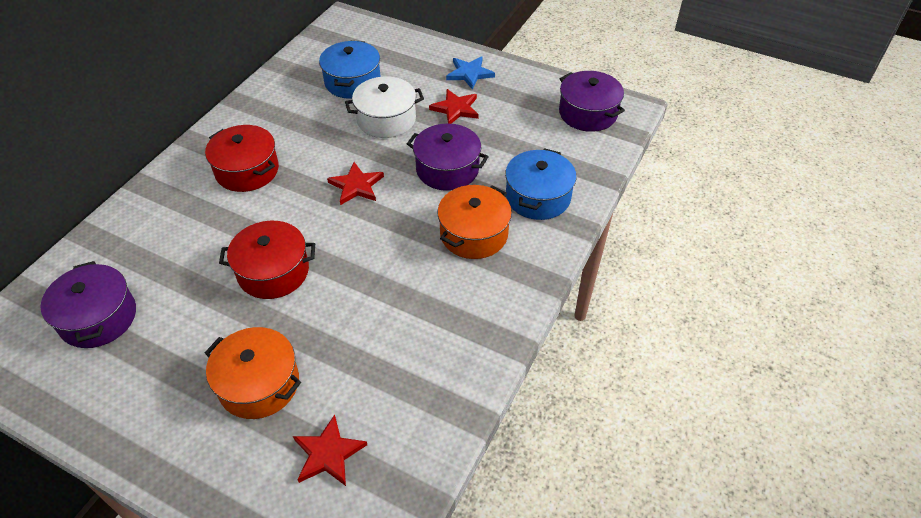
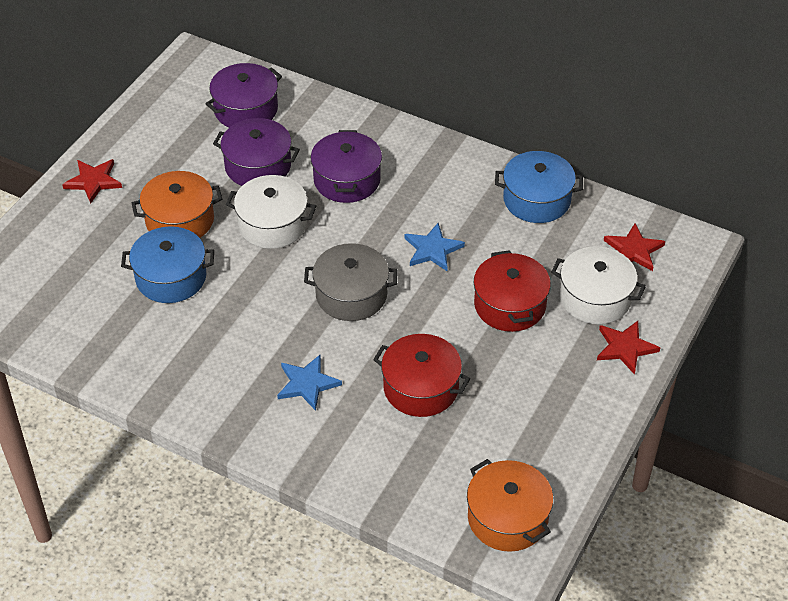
blue star: 1 -> 2
grey pot: 0 -> 1
white pot: 1 -> 2

